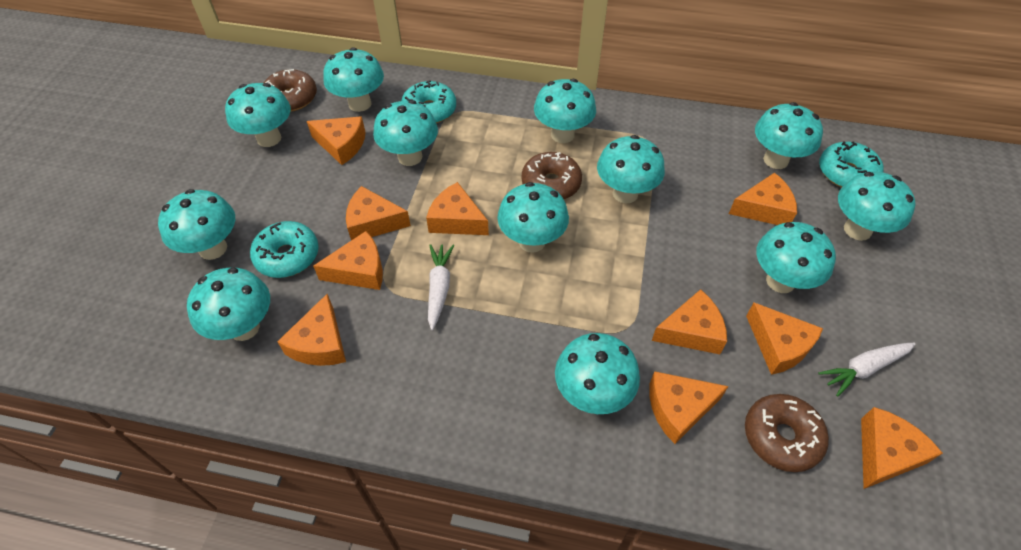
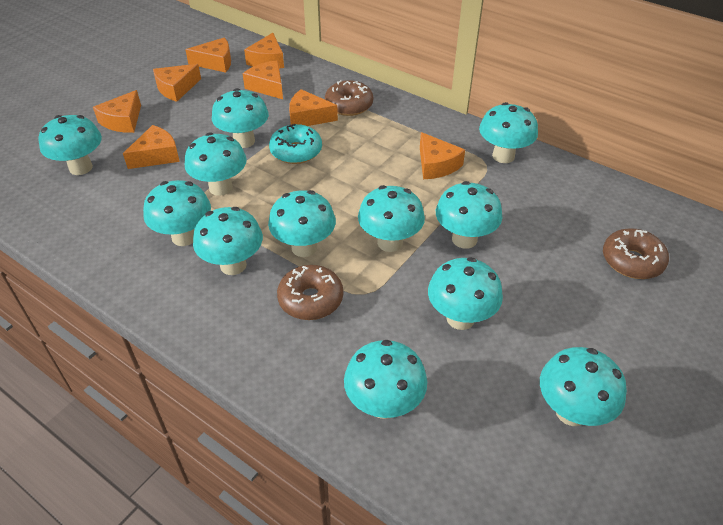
orange cheese: 10 -> 8
turquoise donut: 3 -> 1
white carrot: 2 -> 0

